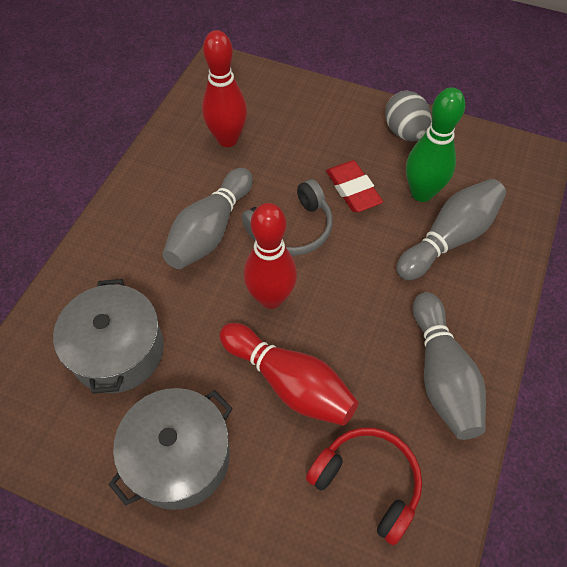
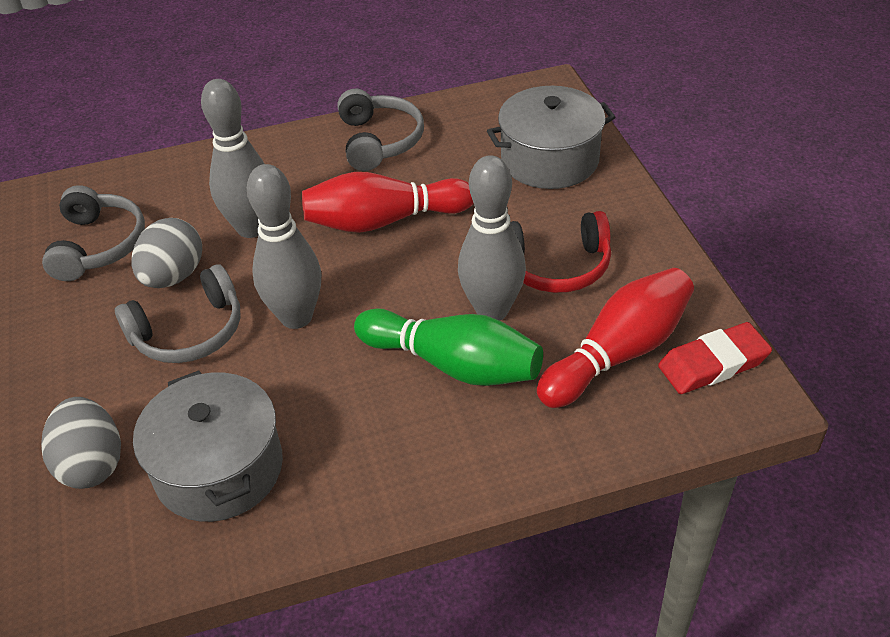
grey egg: 1 -> 2
grey headphones: 1 -> 3
red bowling pin: 3 -> 2

